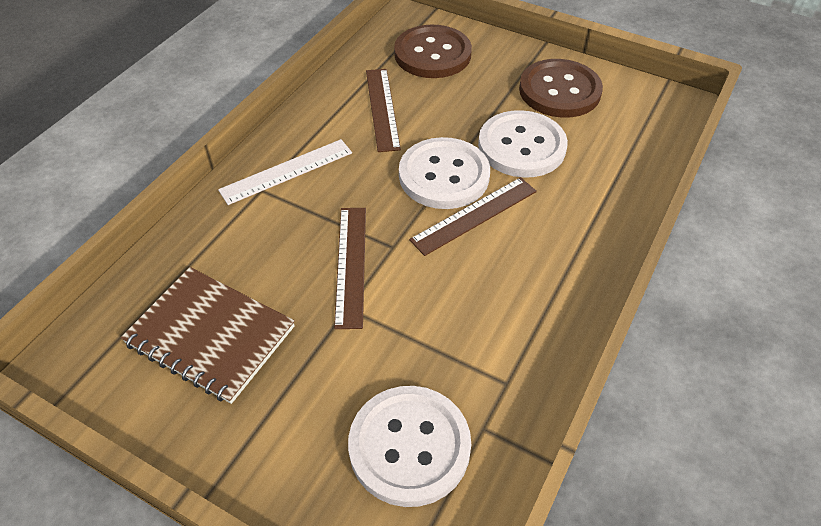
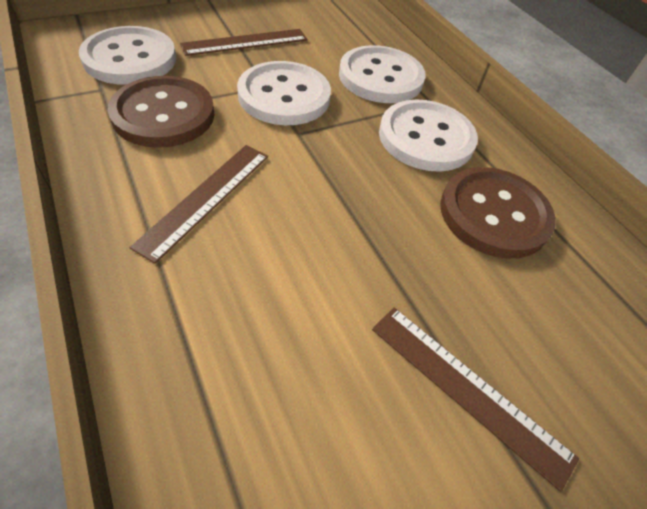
brown notebook: 1 -> 0
white button: 3 -> 4
white ruler: 1 -> 0

